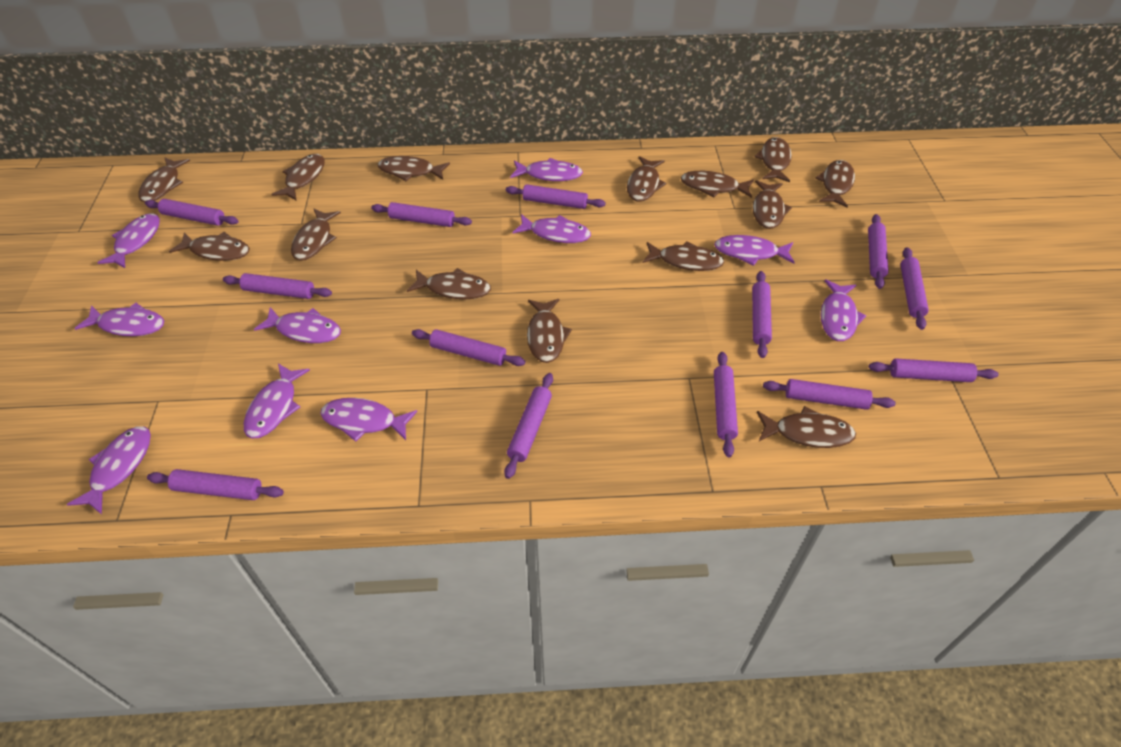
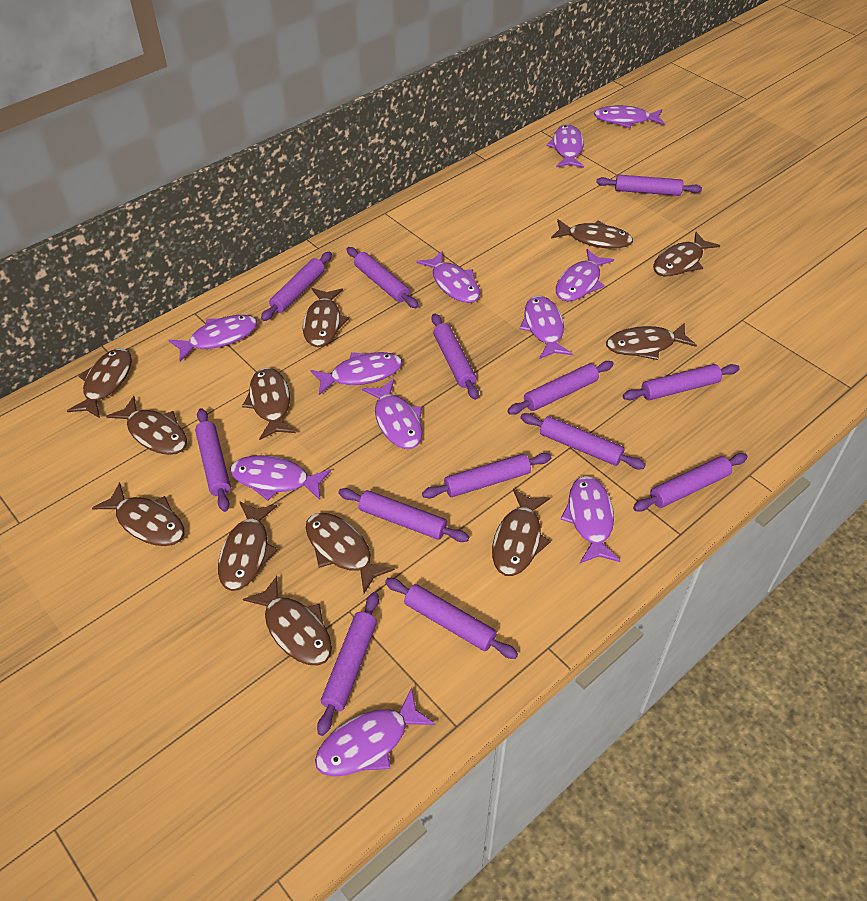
brown fish: 14 -> 12
purple fish: 10 -> 11

